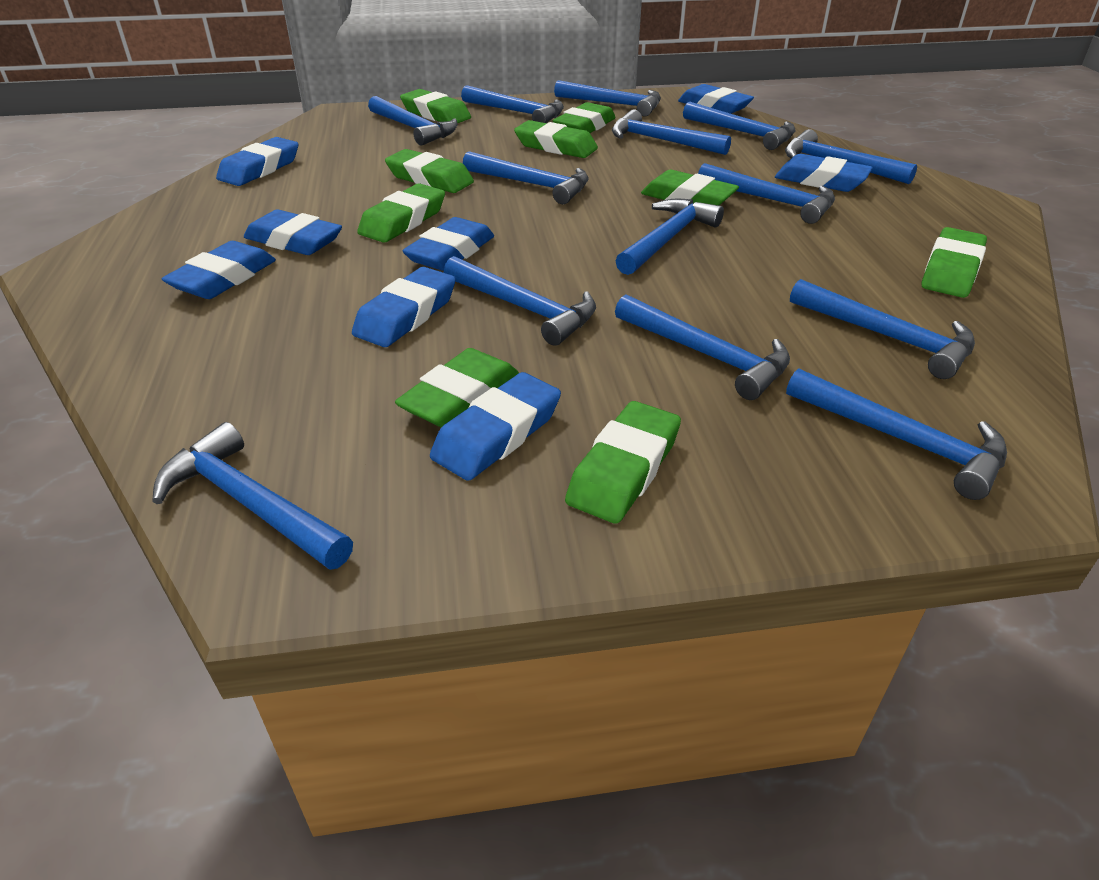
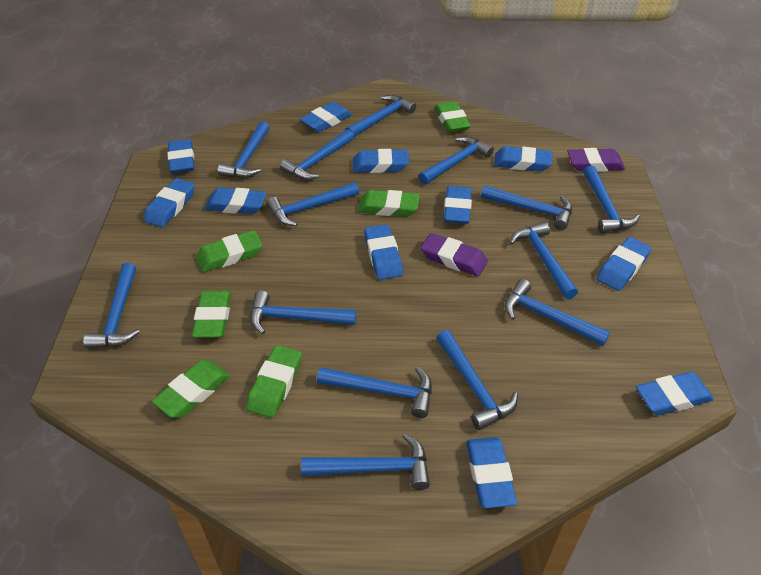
blue eraser: 8 -> 11
green eraser: 9 -> 6
purple eraser: 0 -> 2

